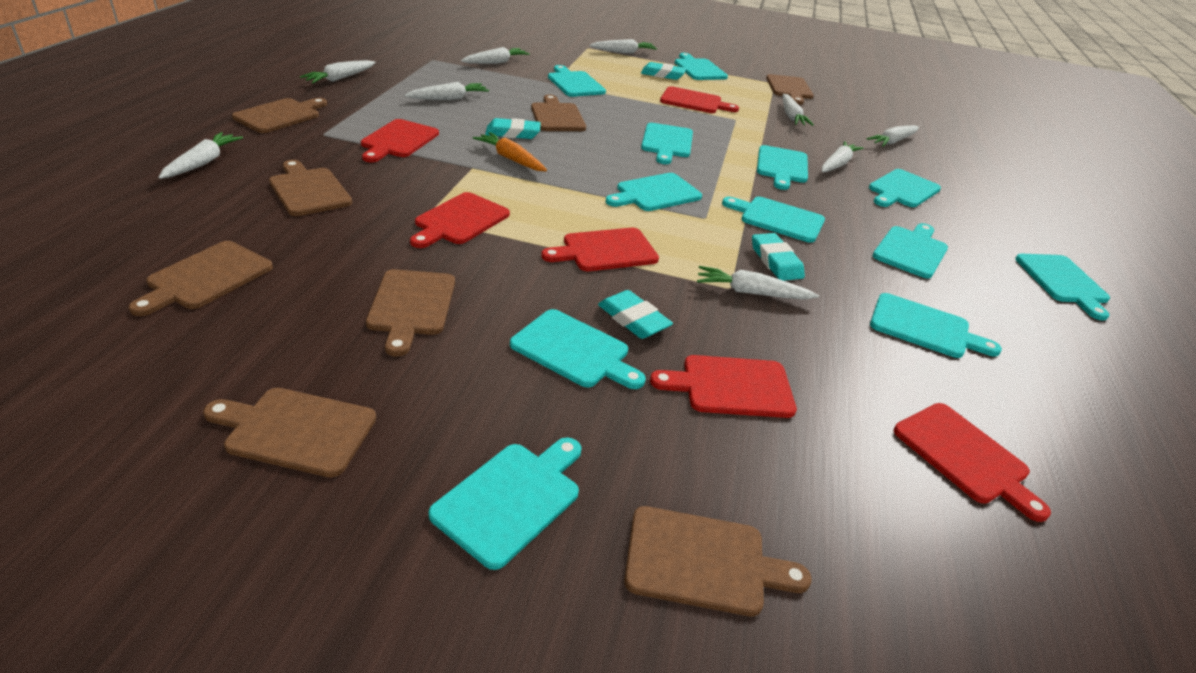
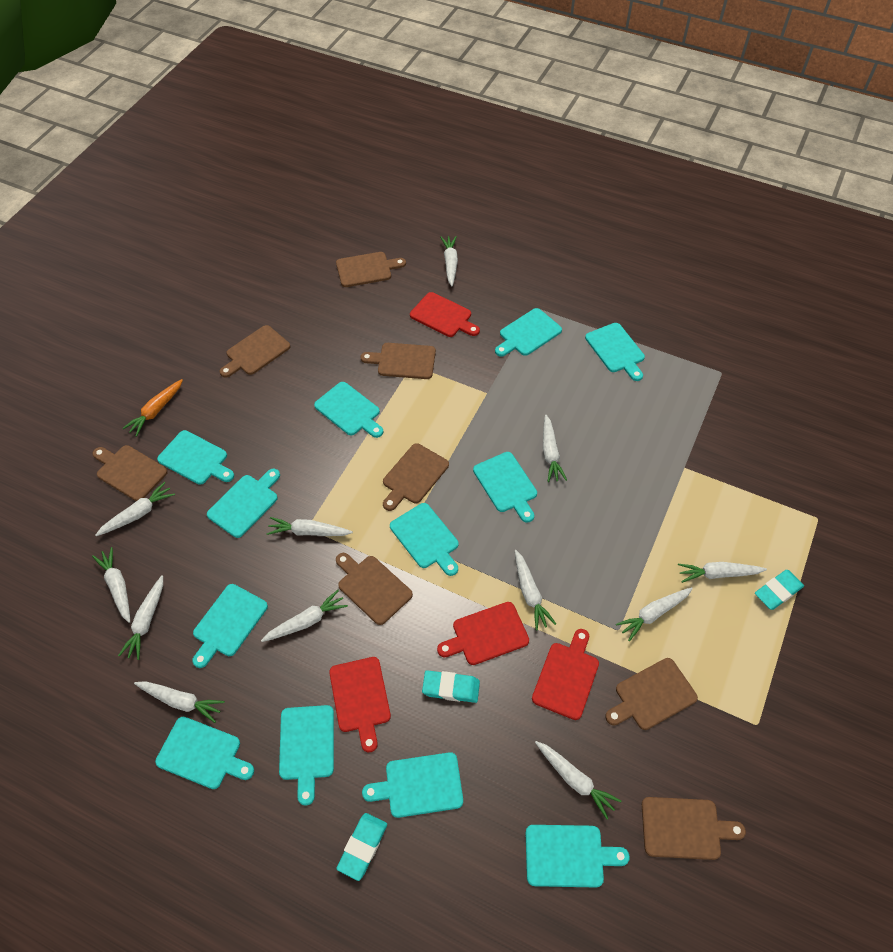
red cutting board: 6 -> 4
turquoise eraser: 4 -> 3
white carrot: 9 -> 12

